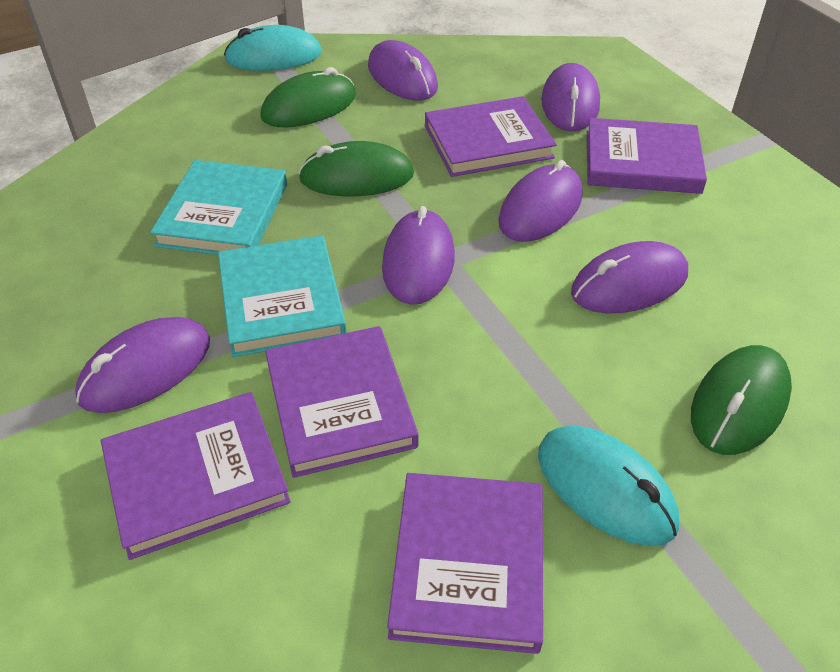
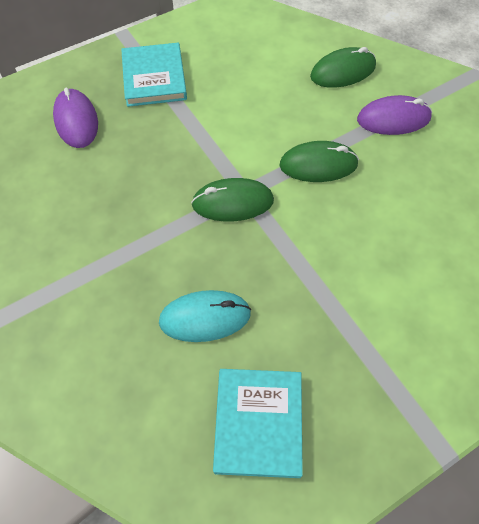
purple book: 5 -> 0
purple mouse: 6 -> 2
turquoise mouse: 2 -> 1

